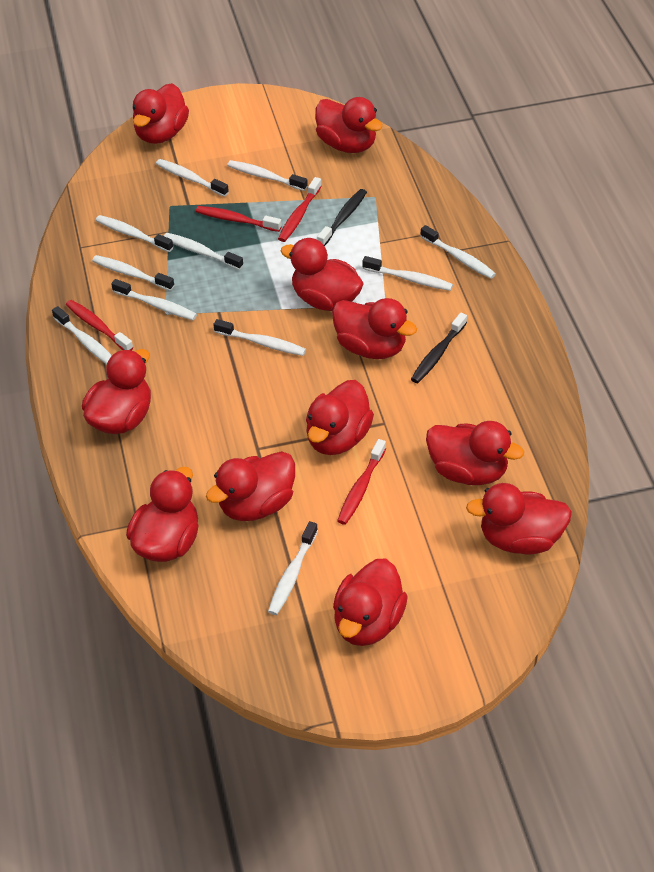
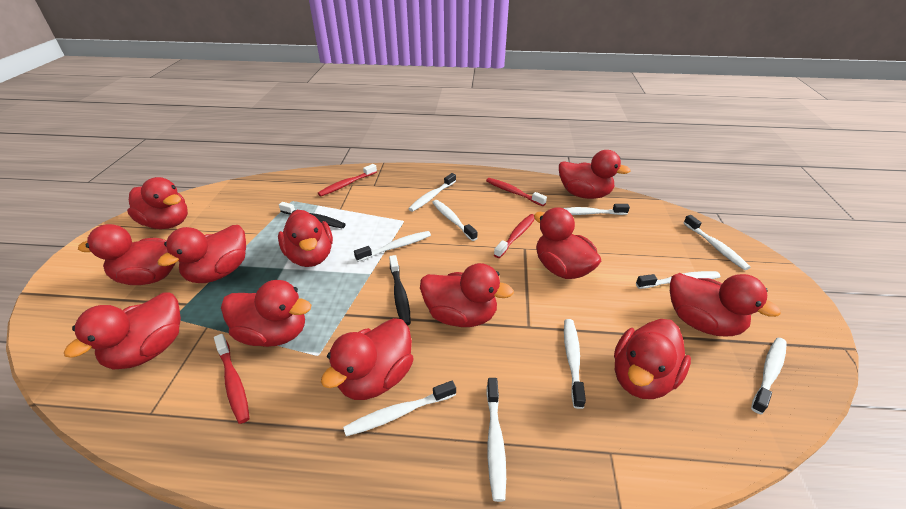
red duck: 11 -> 12
white toothbrush: 11 -> 10

